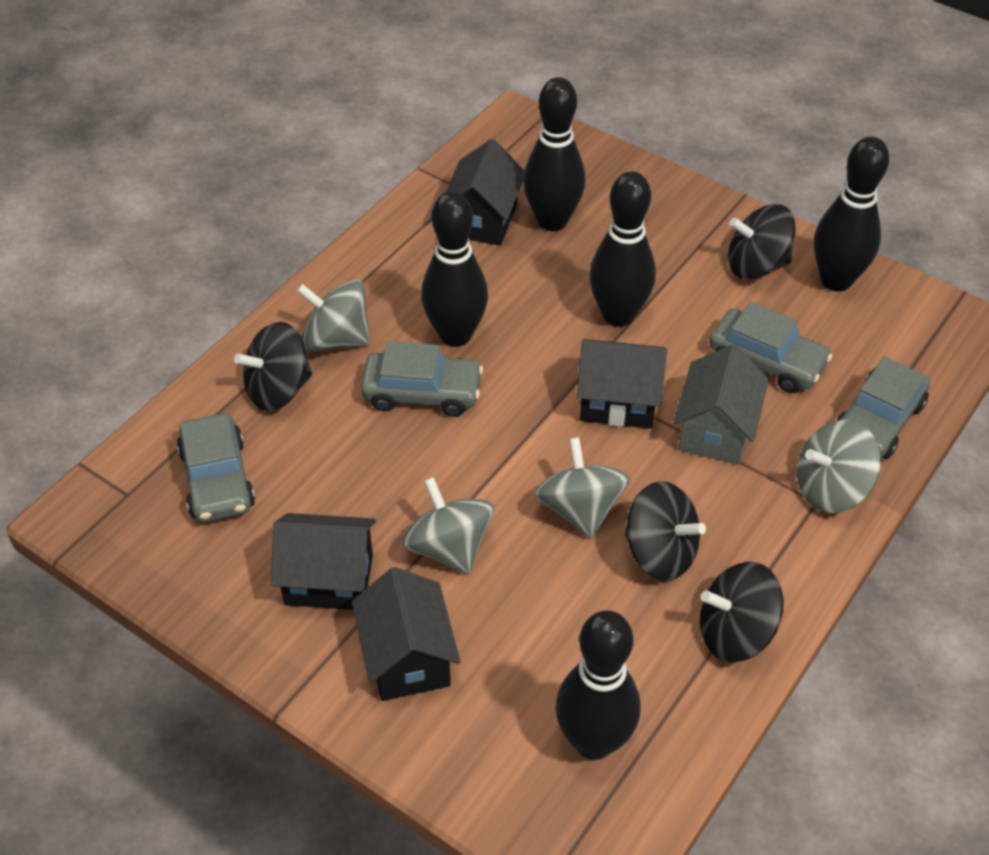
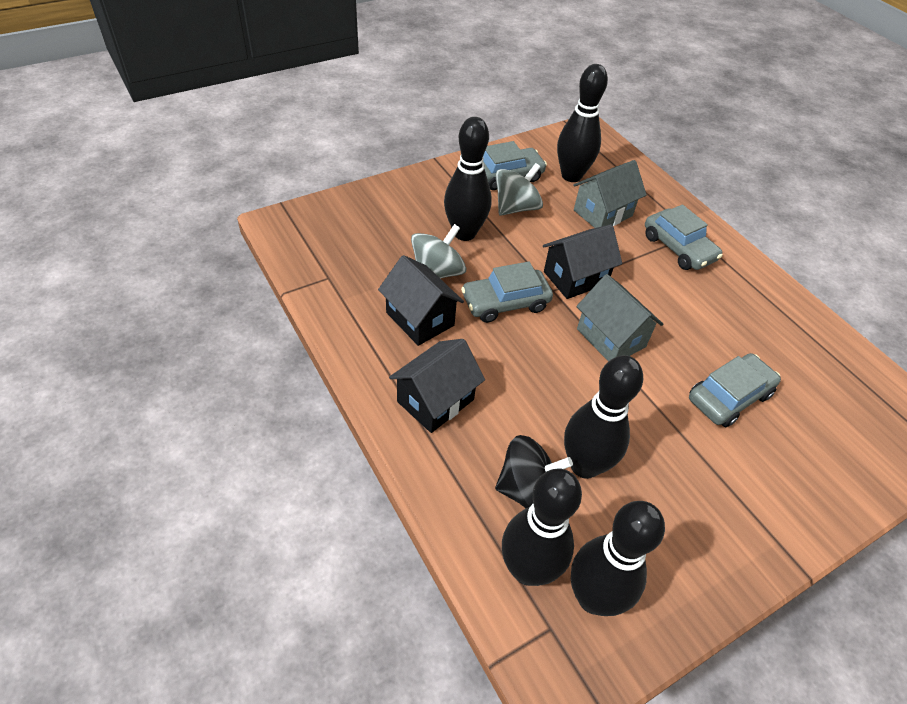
black house: 4 -> 3
black spinning top: 4 -> 1
grey house: 1 -> 2
grey spinning top: 4 -> 2

